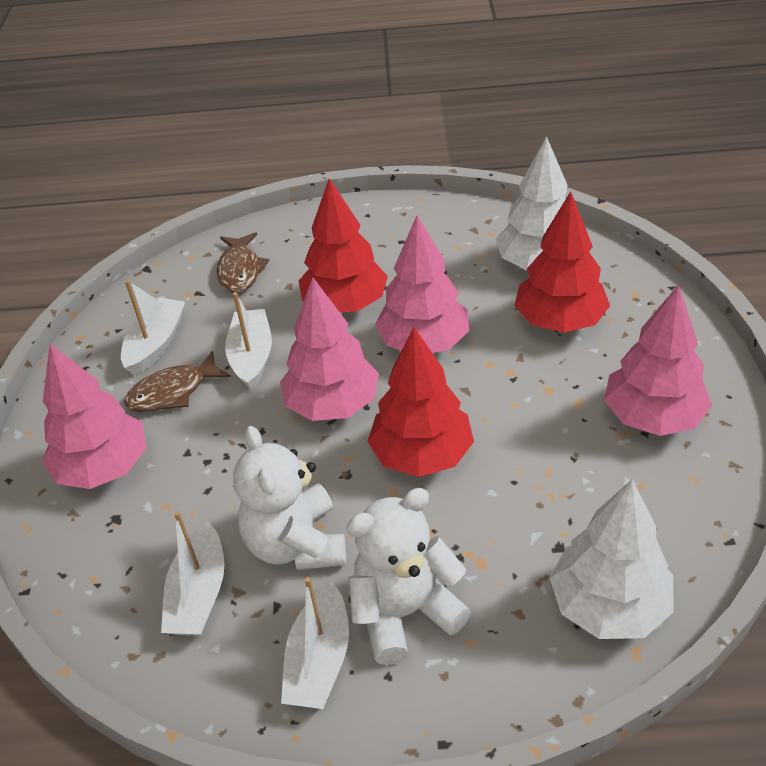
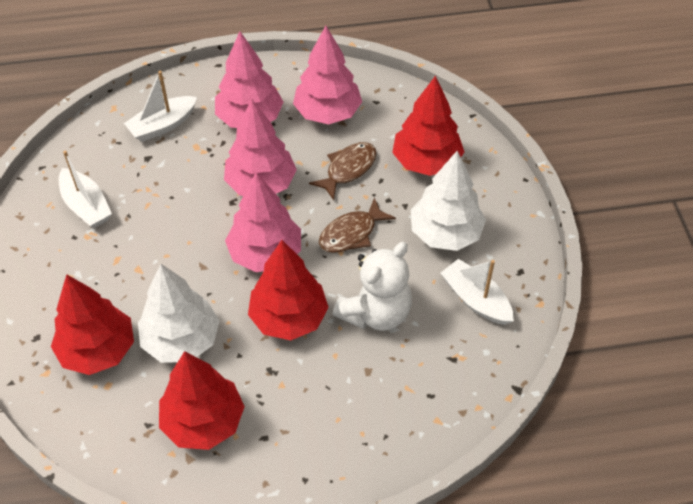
red tree: 3 -> 4
white boat: 4 -> 3
white teddy bear: 2 -> 1

